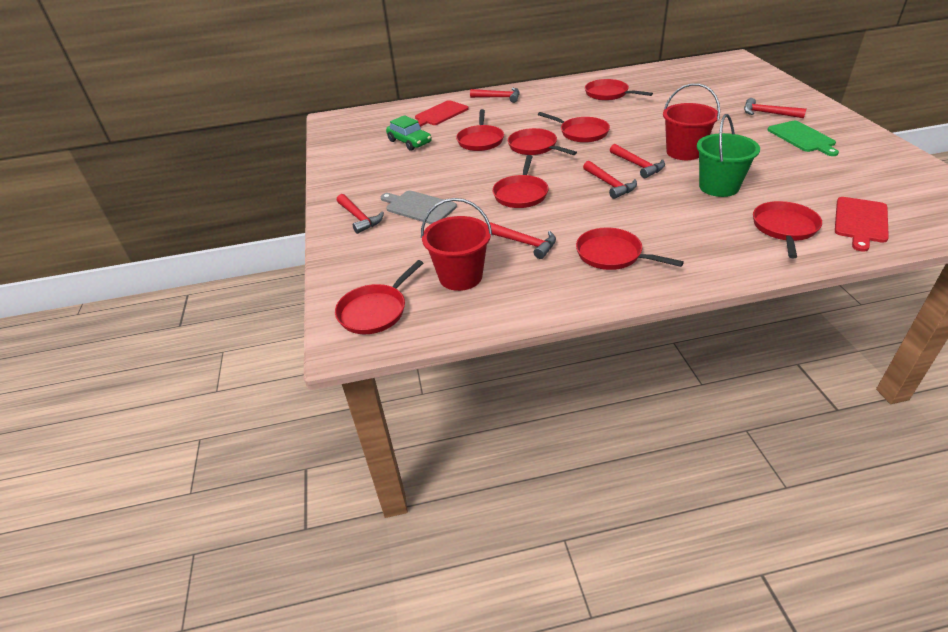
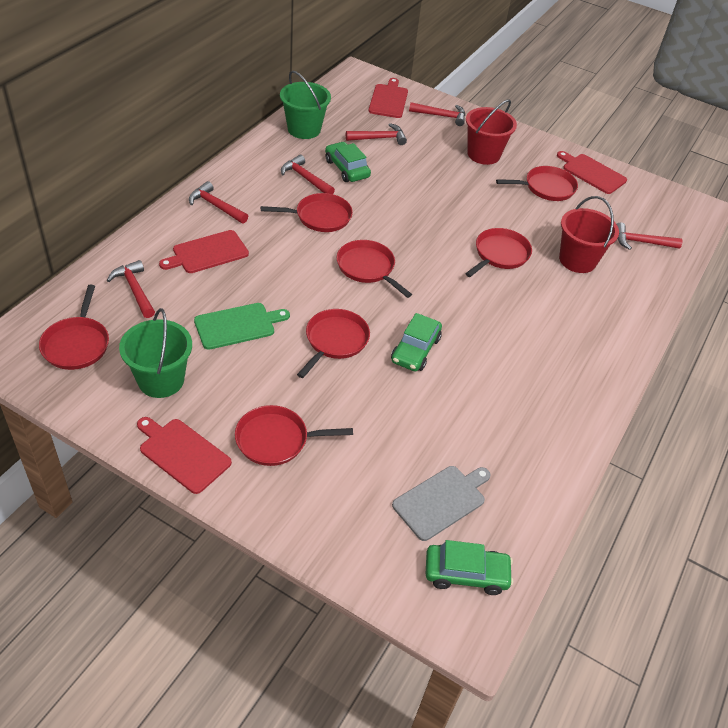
green bucket: 1 -> 2
green car: 1 -> 3
red cutting board: 2 -> 4
red pan: 8 -> 7

